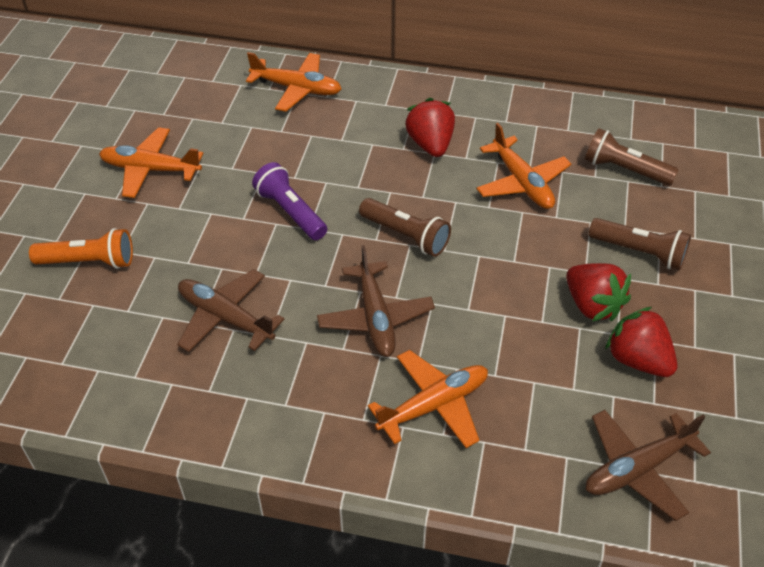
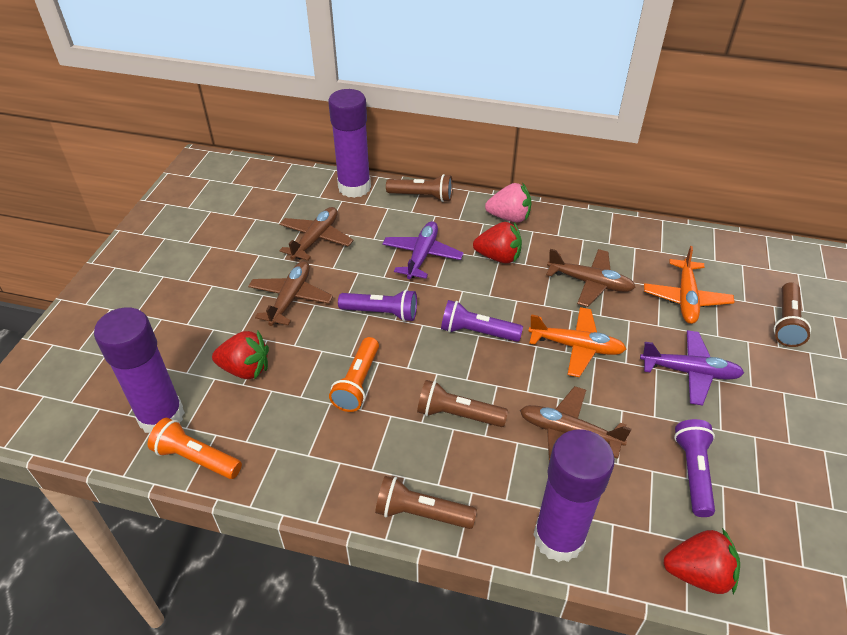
brown flashlight: 3 -> 4
brown plane: 3 -> 4
orange flashlight: 1 -> 2
orange plane: 4 -> 2
pink strawberry: 0 -> 1
purple flashlight: 1 -> 3
purple glue stick: 0 -> 3
purple plane: 0 -> 2

